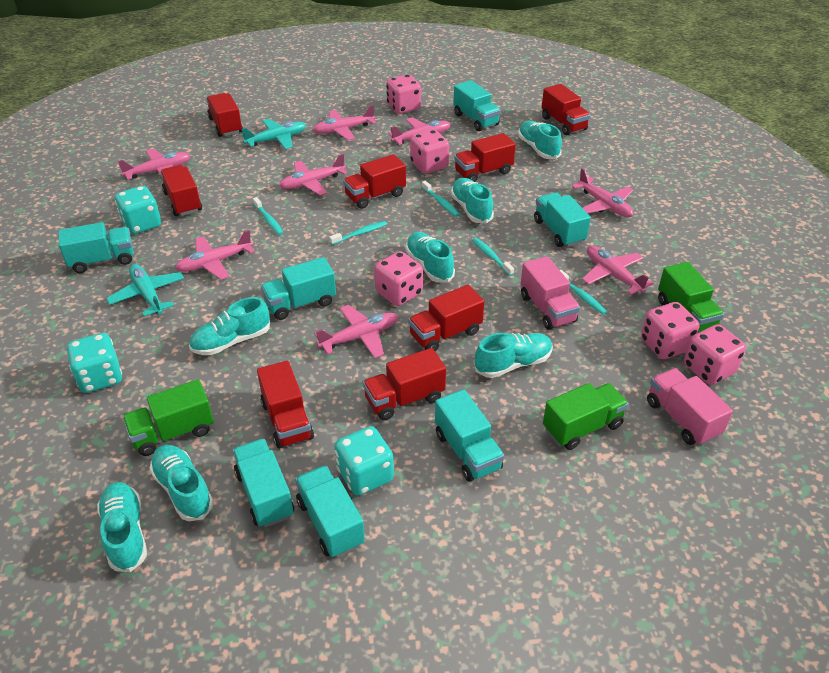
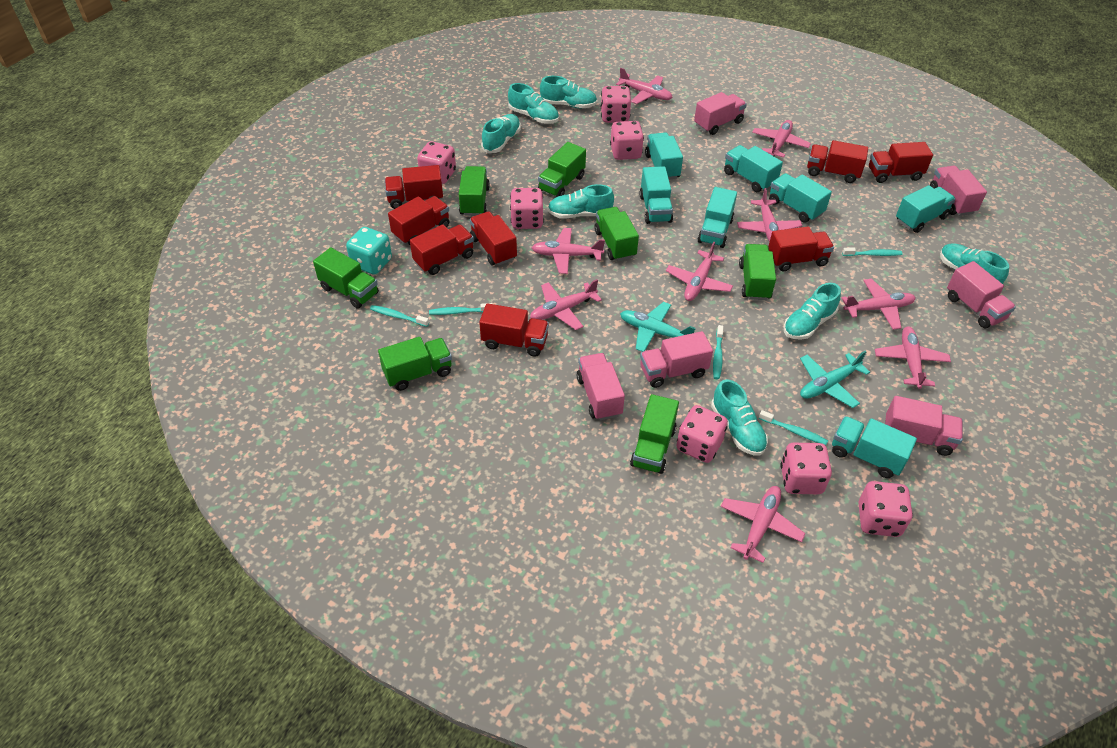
green truck: 3 -> 7
pink dice: 5 -> 7
pink plane: 8 -> 9
pink truck: 2 -> 6
turquoise dice: 3 -> 1

